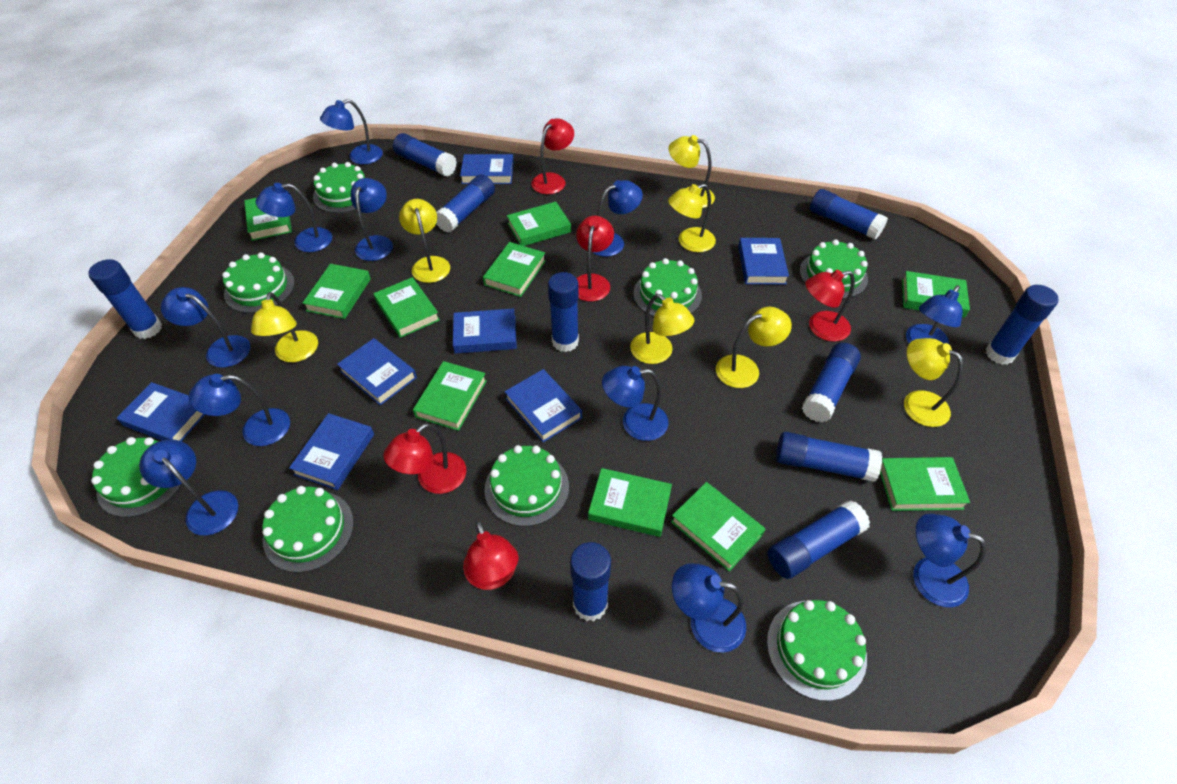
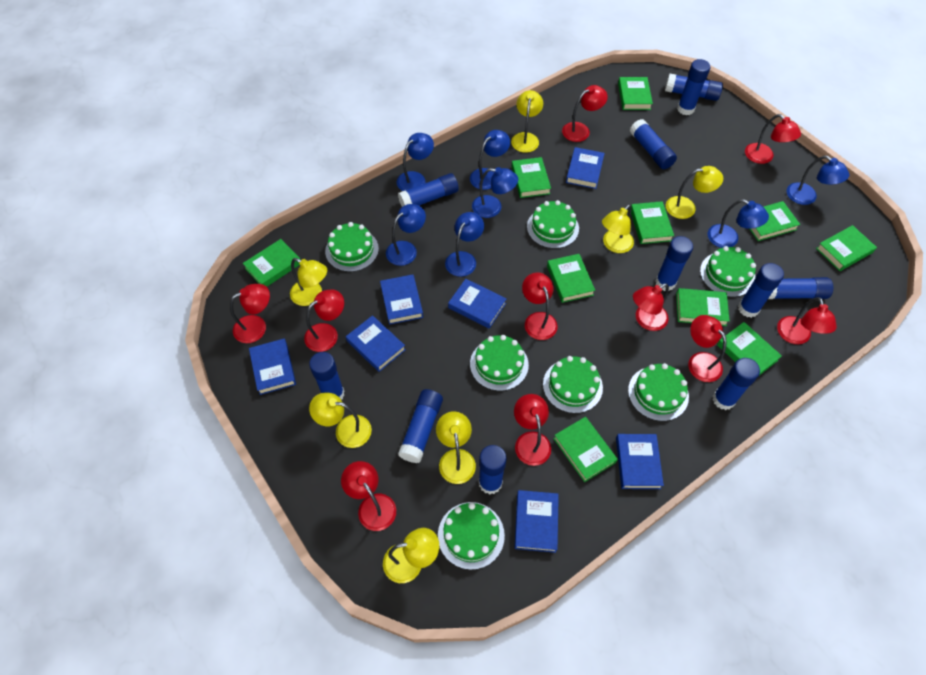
blue glue stick: 10 -> 11
blue lamp: 11 -> 7
green cake: 8 -> 7
red lamp: 5 -> 10

